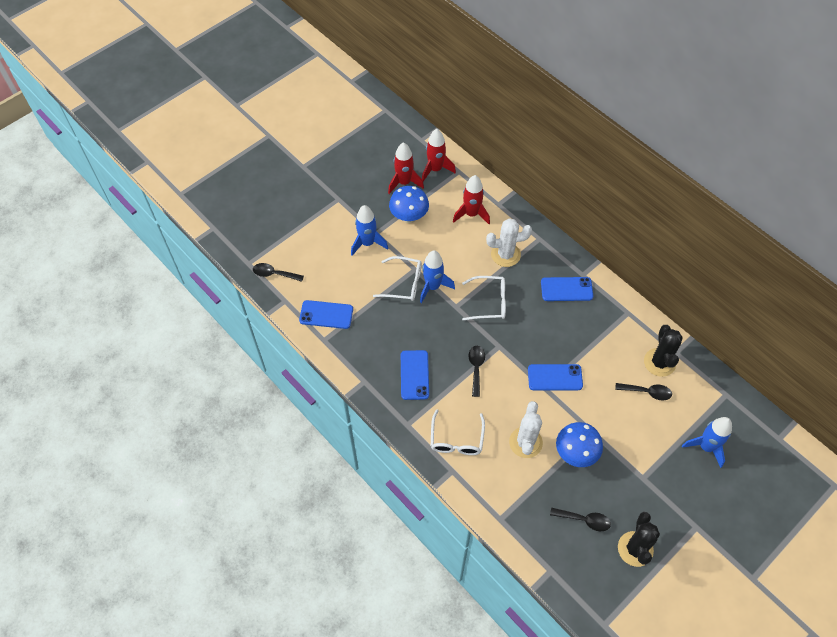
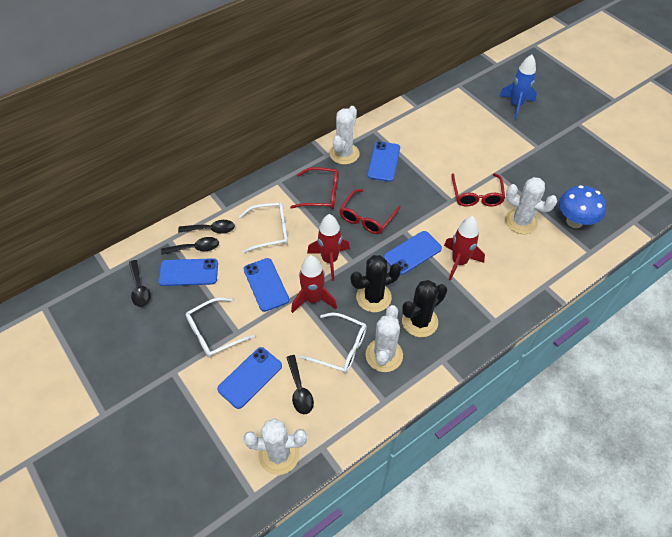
blue mushroom: 2 -> 1
blue phone: 4 -> 5
blue rocket: 3 -> 1
red glasses: 0 -> 3
white cactus: 2 -> 4

